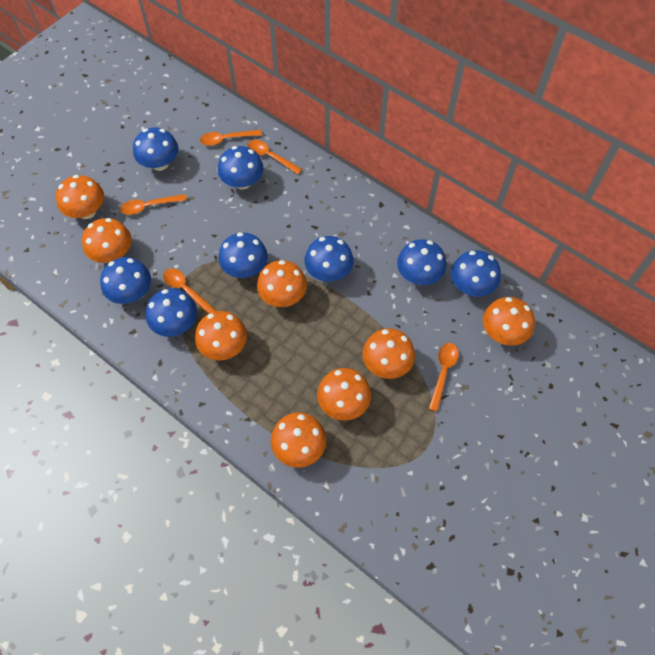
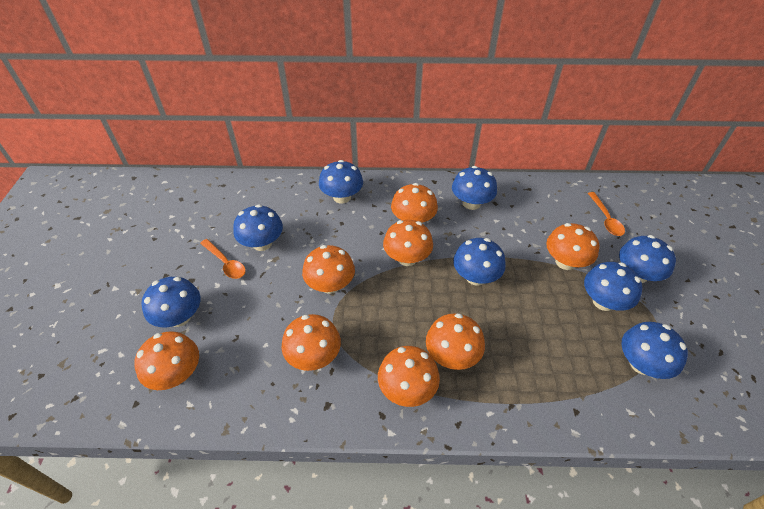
orange spoon: 5 -> 2

